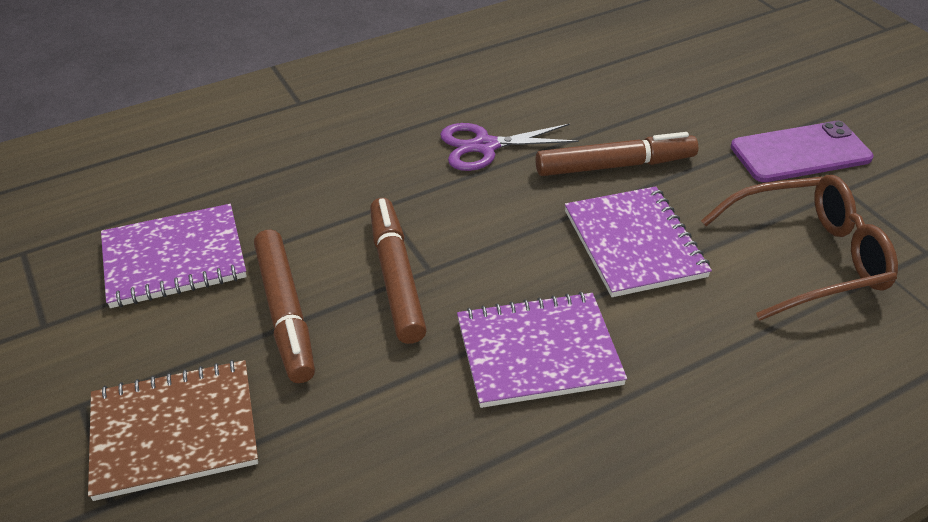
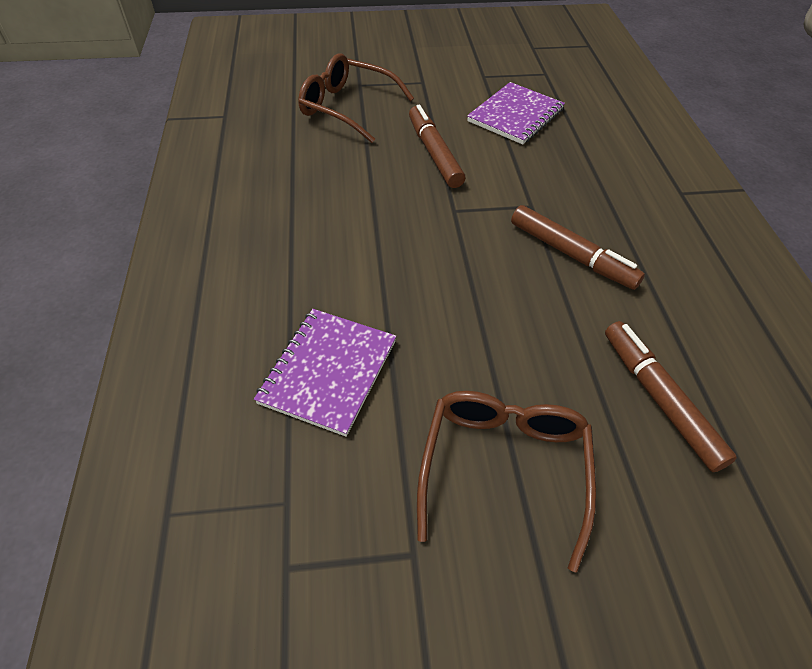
brown glasses: 1 -> 2
brown notebook: 1 -> 0
purple notebook: 3 -> 2
purple phone: 1 -> 0
purple scissors: 1 -> 0

